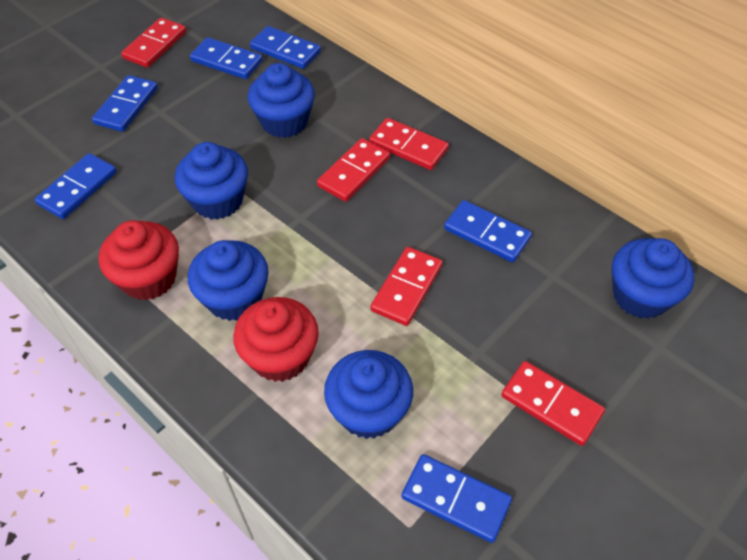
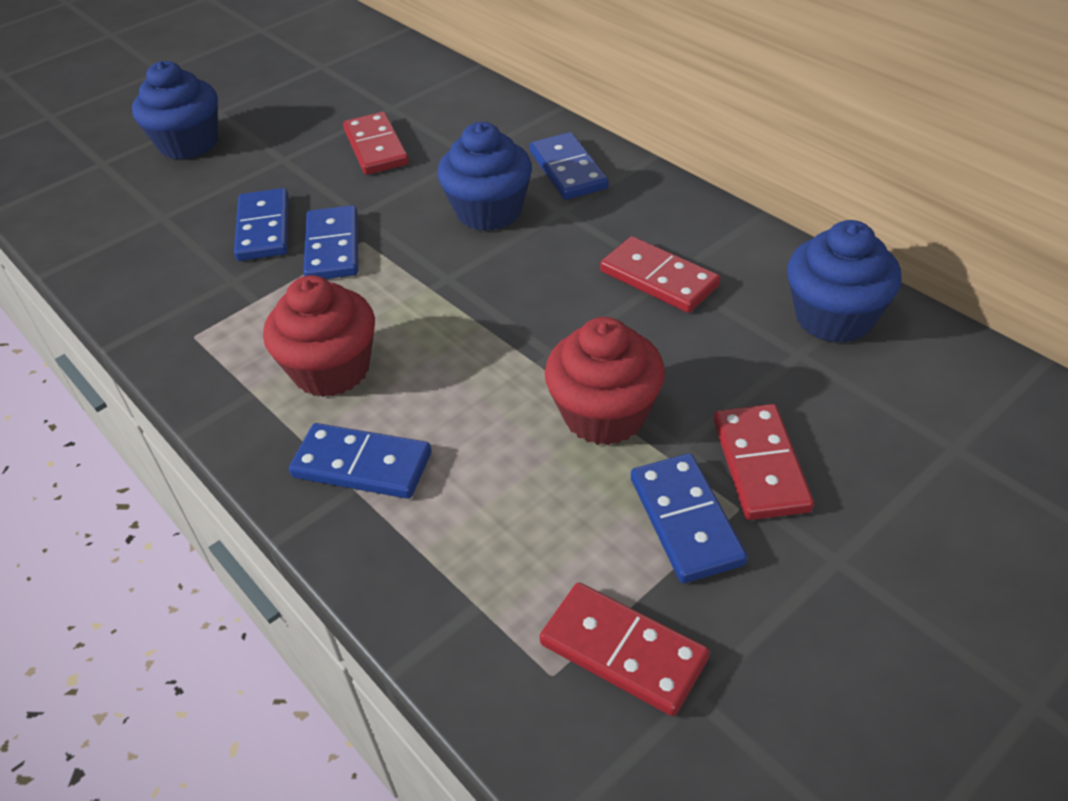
blue cupcake: 5 -> 3
blue domino: 6 -> 5
red domino: 5 -> 4

